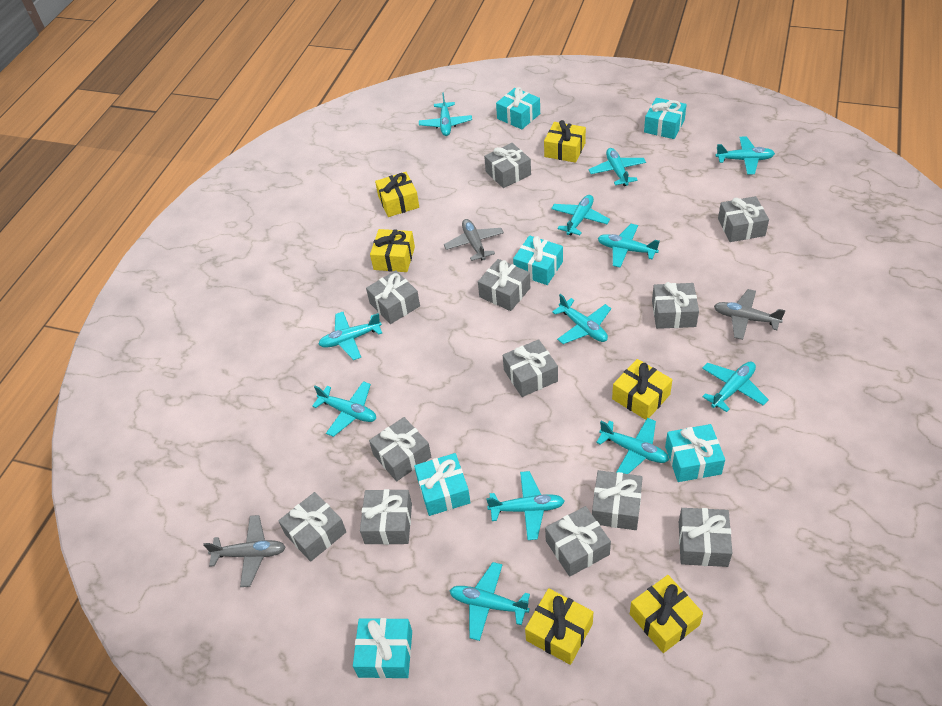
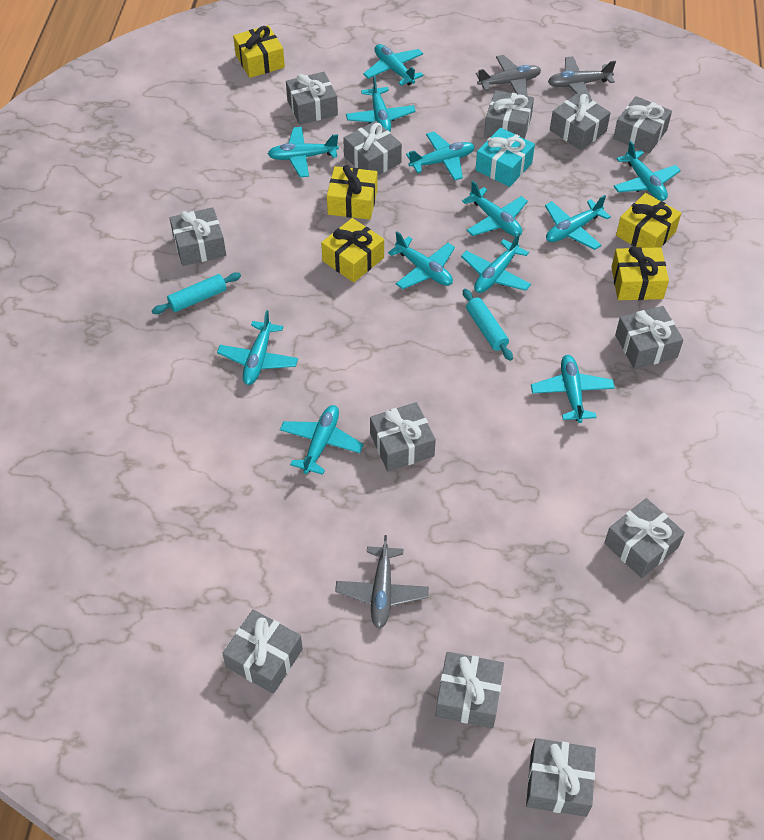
turquoise gift: 6 -> 1
turquoise rolling pin: 0 -> 2
yellow gift: 6 -> 5

